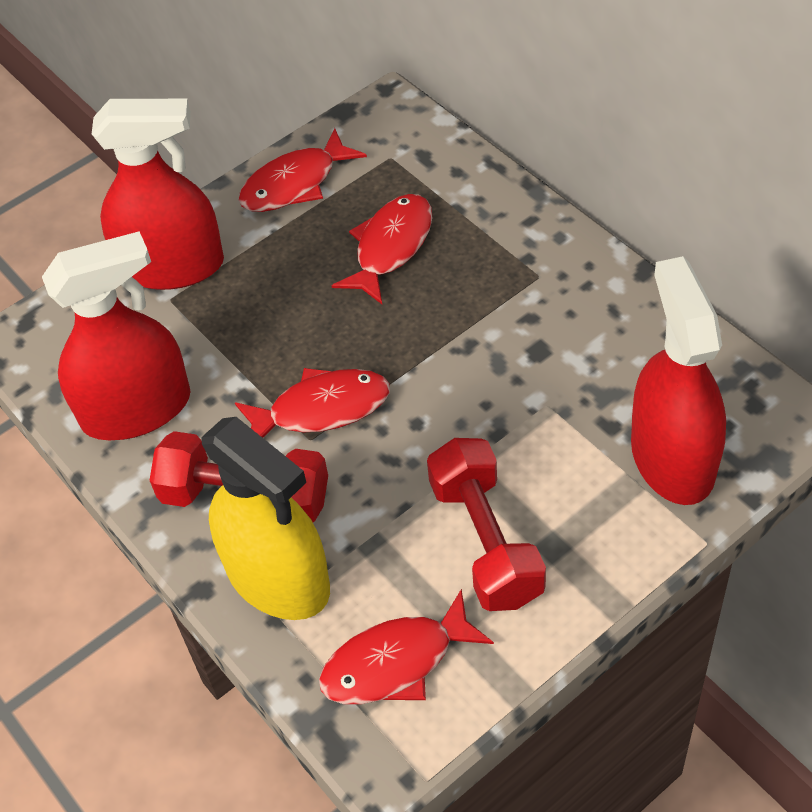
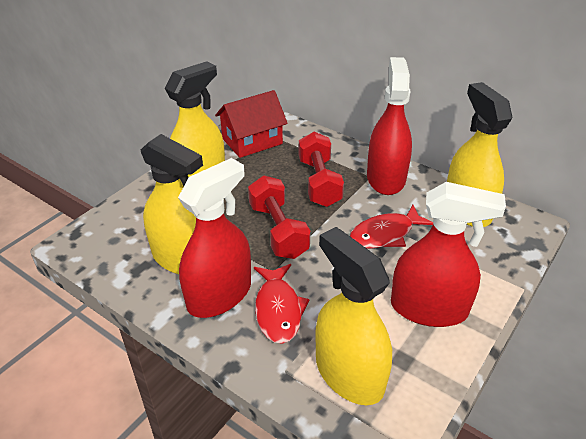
red fish: 4 -> 2
red house: 0 -> 1
yellow spray bottle: 1 -> 4

